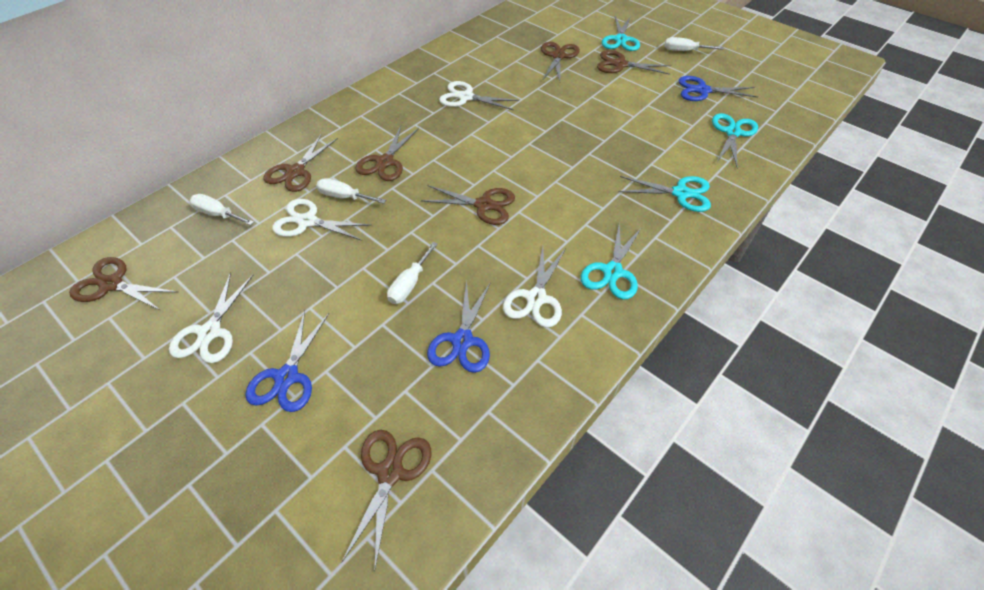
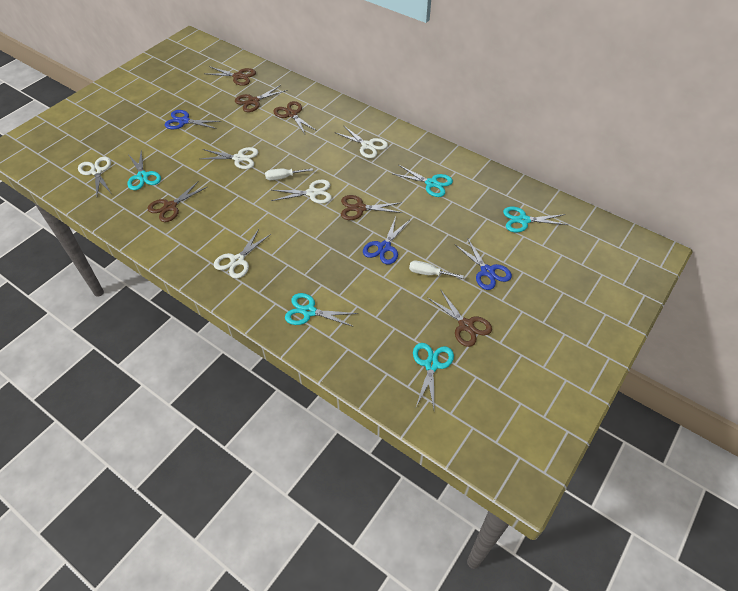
brown scissors: 7 -> 6
turquoise scissors: 4 -> 5
white scissors: 4 -> 5
white screwdriver: 4 -> 2

